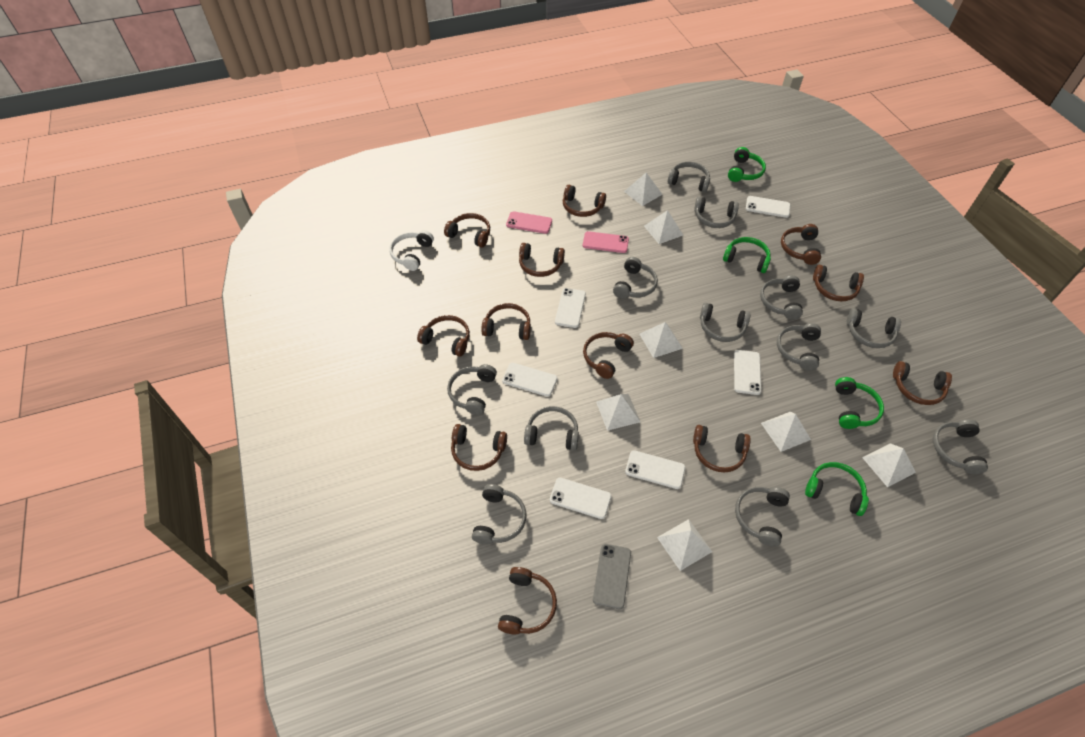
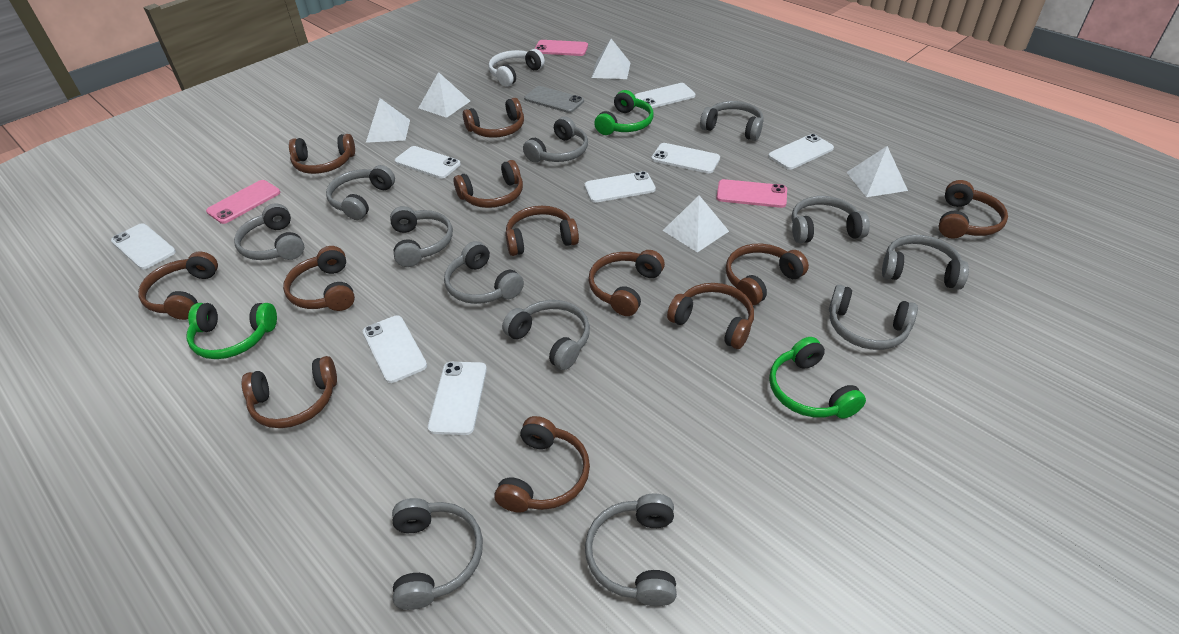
green headphones: 4 -> 3
pink phone: 2 -> 3
white phone: 6 -> 8
white pyramid: 7 -> 5

